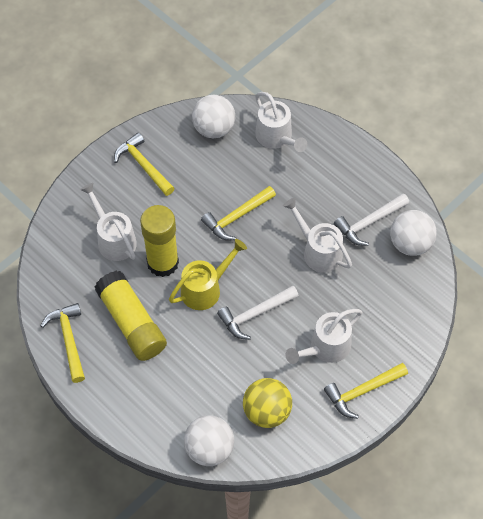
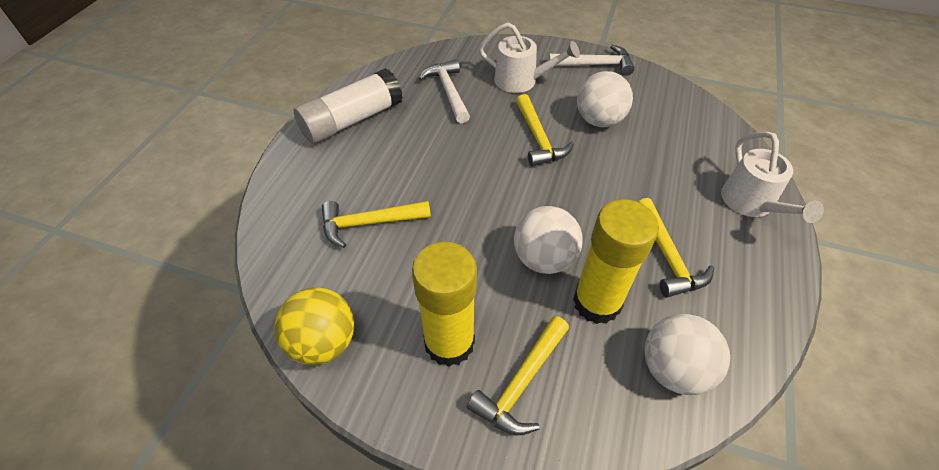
white glue stick: 0 -> 1
white watering can: 4 -> 2
yellow watering can: 1 -> 0

